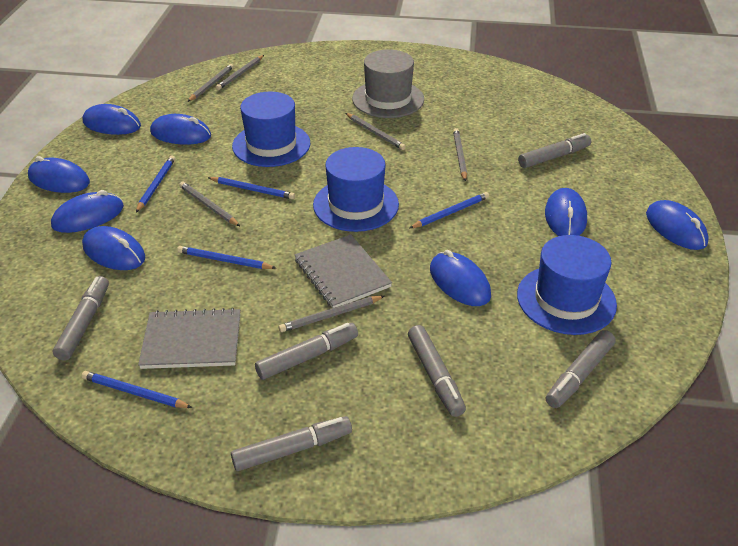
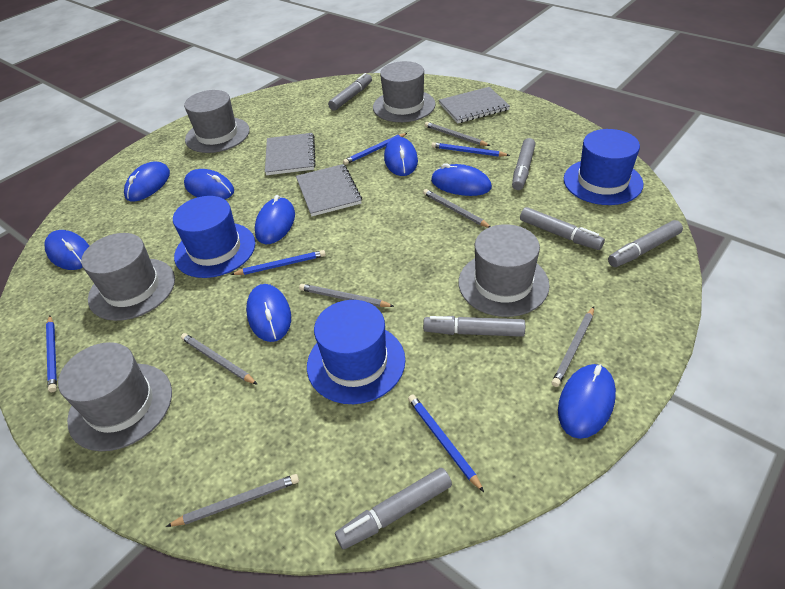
grey hat: 1 -> 5
grey notebook: 2 -> 3

